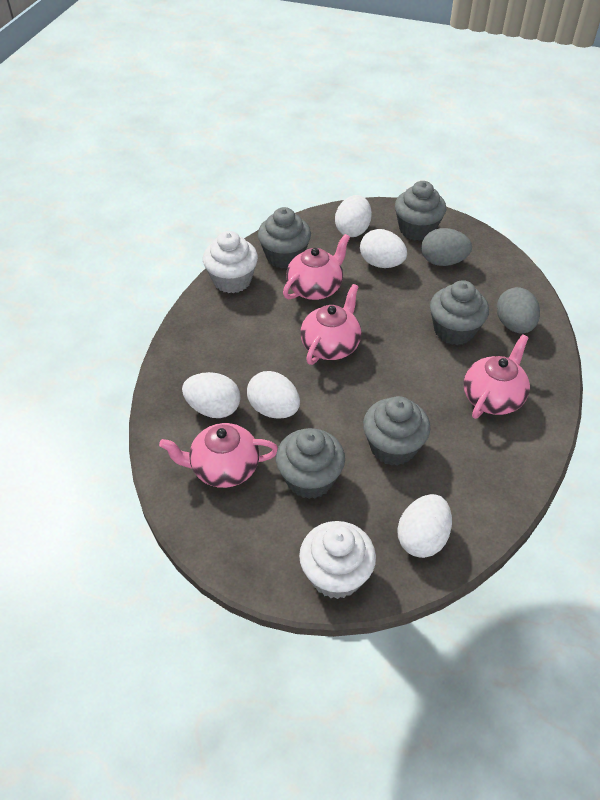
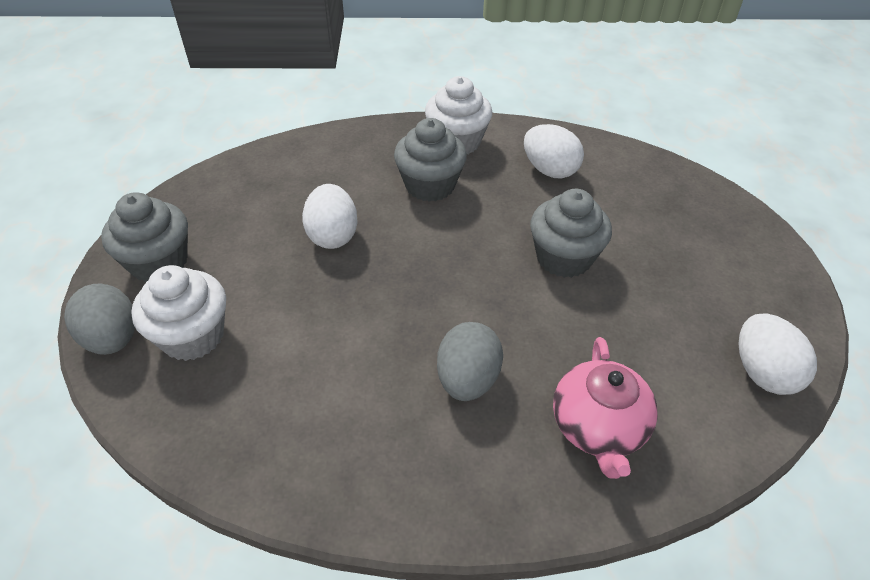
grey cupcake: 5 -> 3
pink teapot: 4 -> 1
white egg: 5 -> 3

